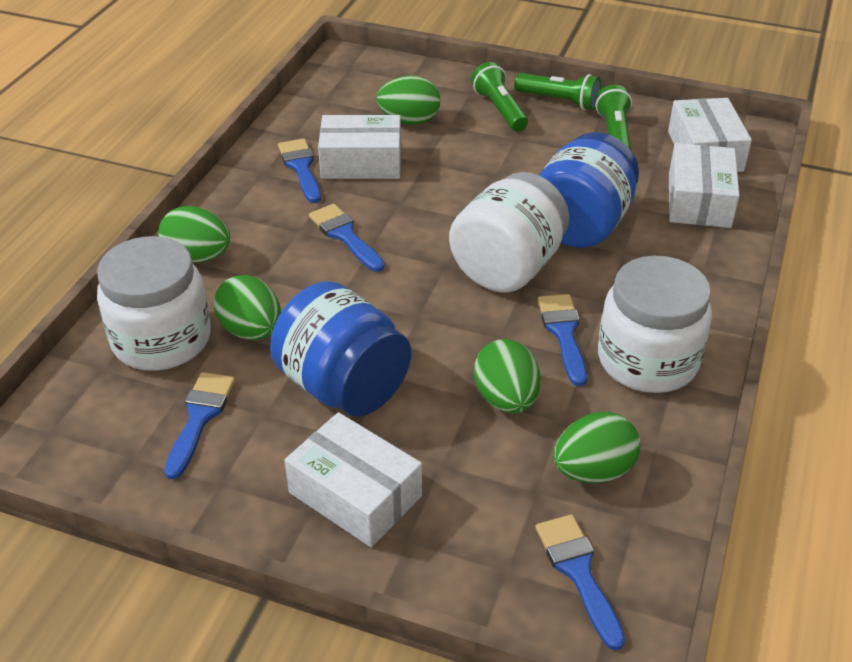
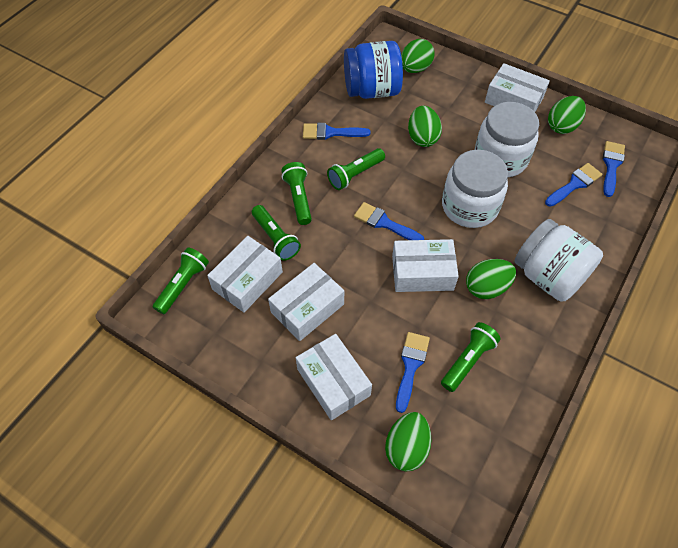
blue jar: 2 -> 1
green flashlight: 3 -> 5
white box: 4 -> 5

